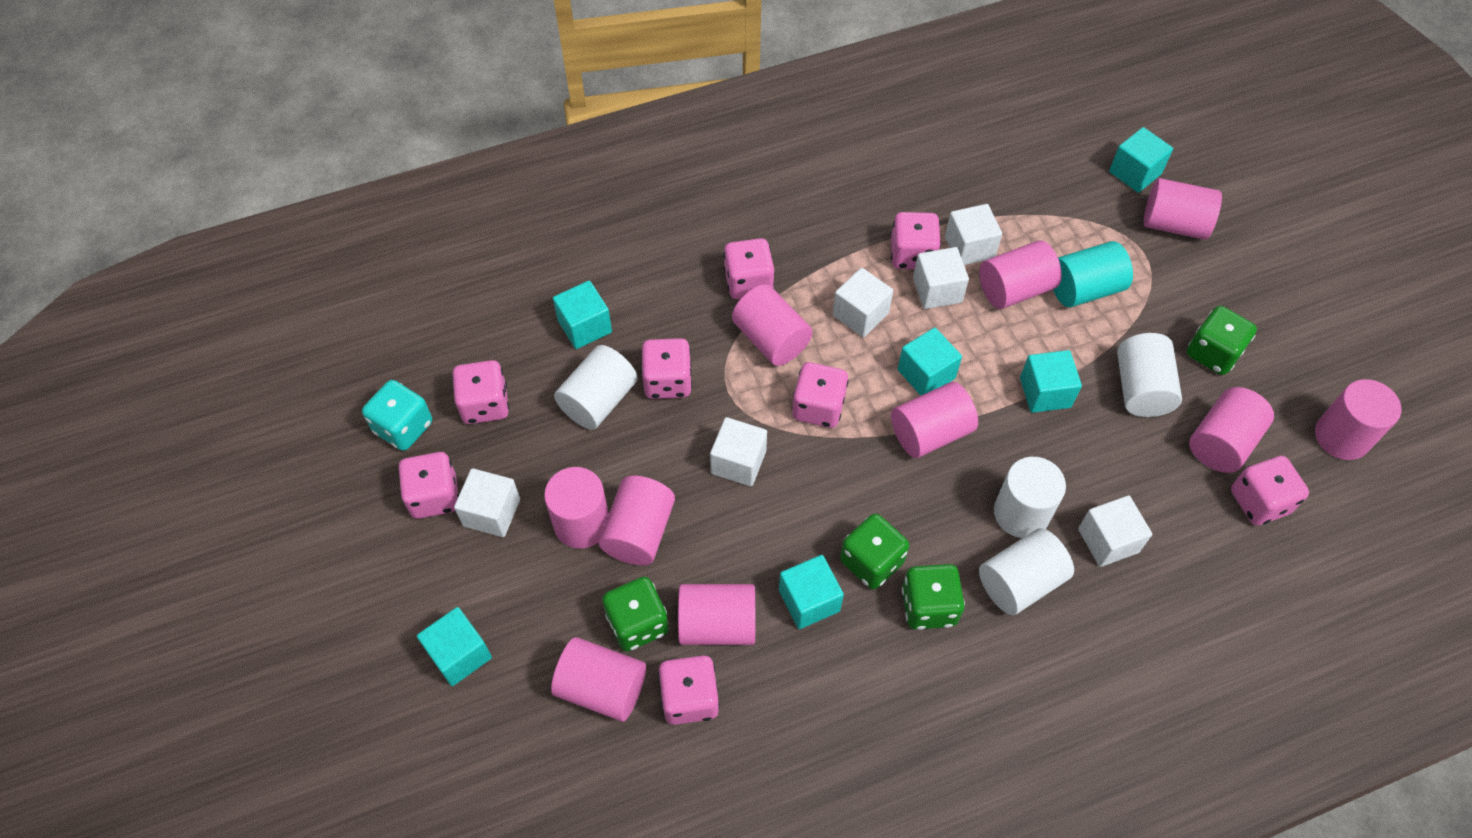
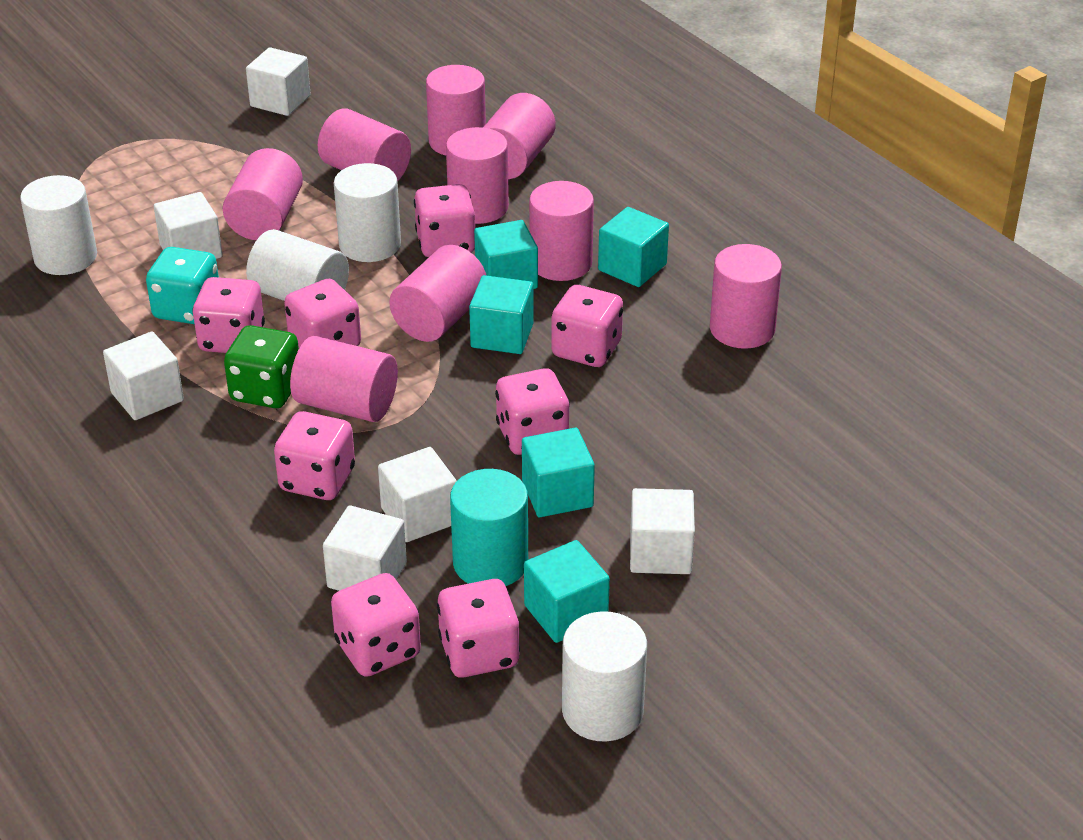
green dice: 4 -> 1
pink cylinder: 10 -> 9
turquoise cube: 6 -> 5

